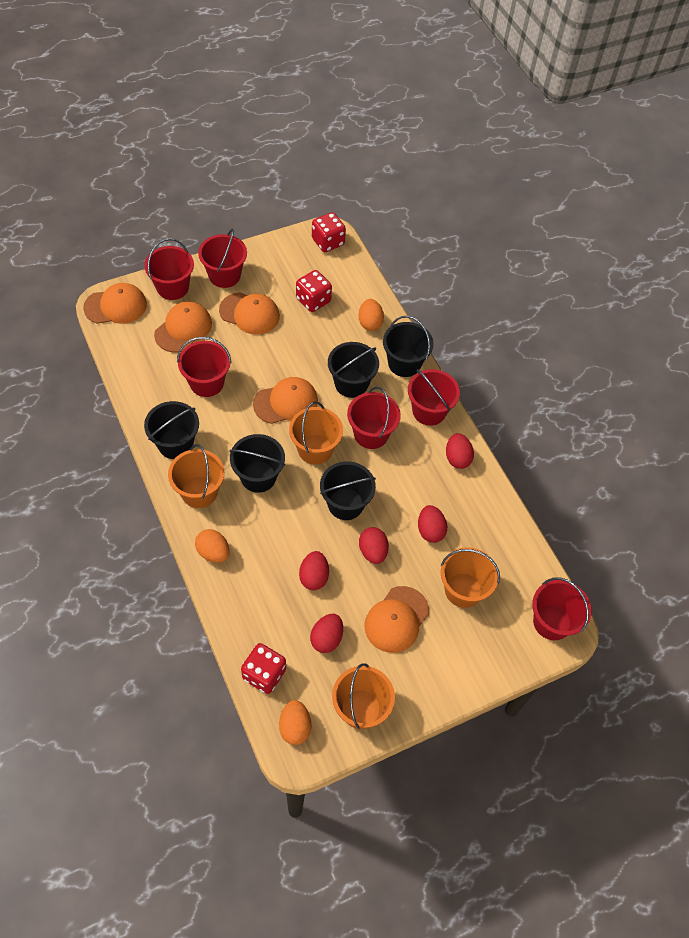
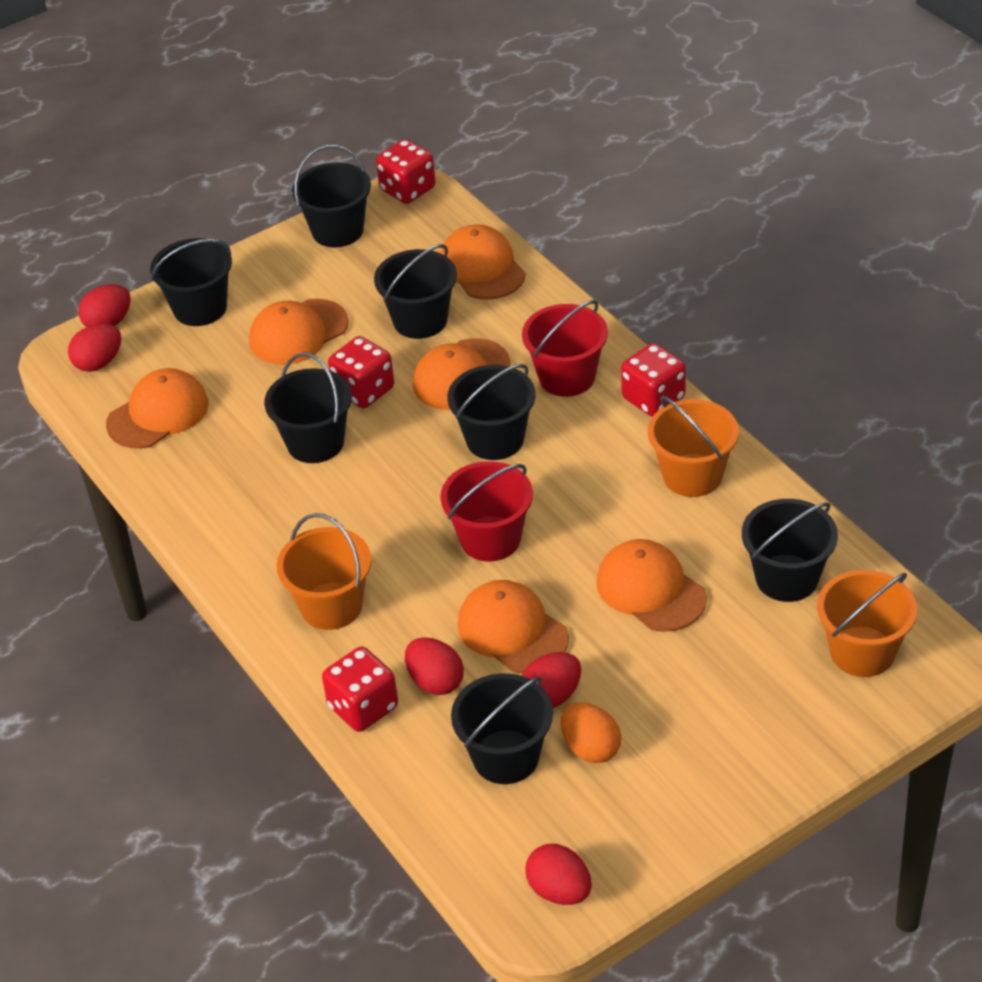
black bucket: 5 -> 7
orange bucket: 4 -> 3
orange cap: 5 -> 6
orange egg: 3 -> 1
red bucket: 6 -> 2
red dice: 3 -> 4

